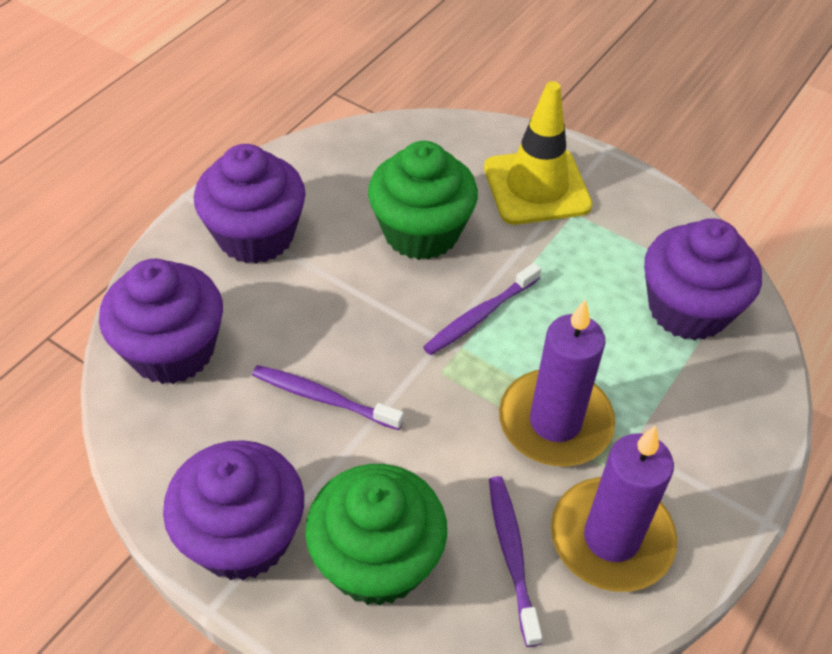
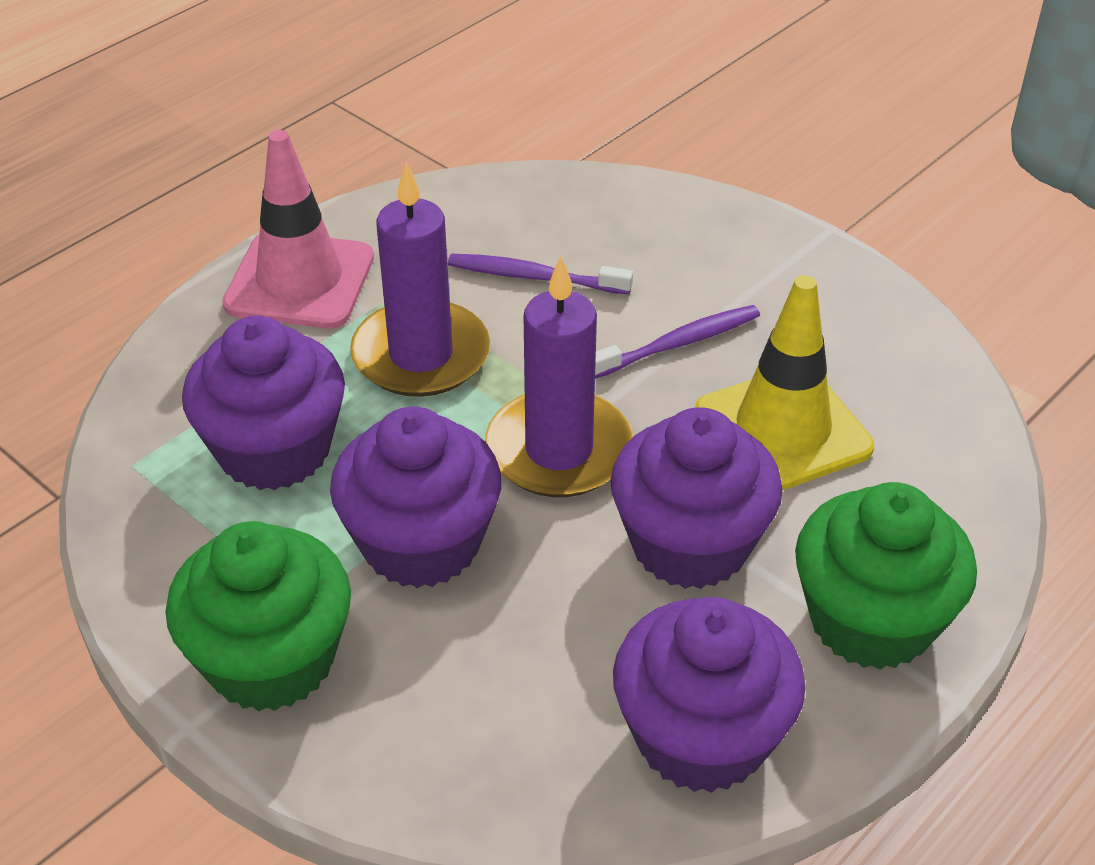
pink traffic cone: 0 -> 1
purple toothbrush: 3 -> 2

